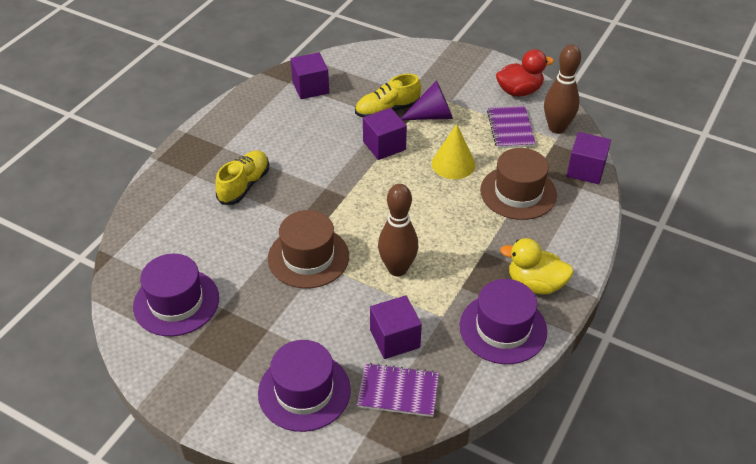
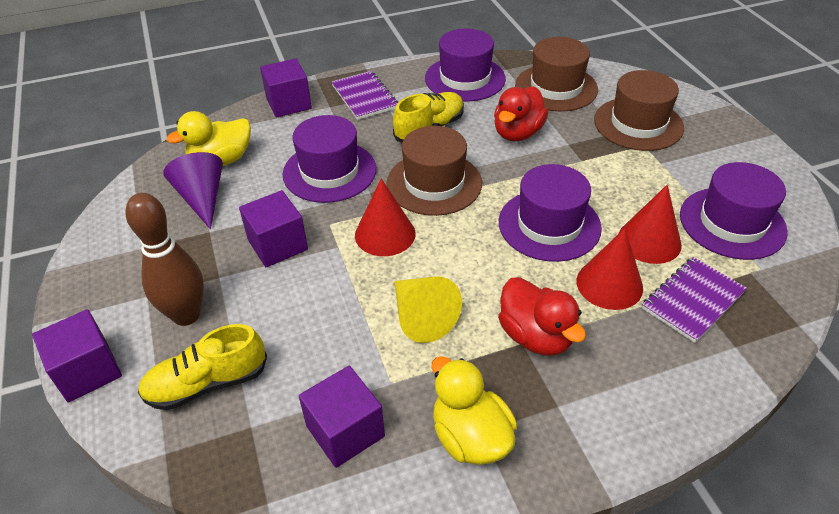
brown bowling pin: 2 -> 1
brown hat: 2 -> 3
purple hat: 3 -> 4
red cone: 0 -> 3
red duck: 1 -> 2
yellow duck: 1 -> 2

